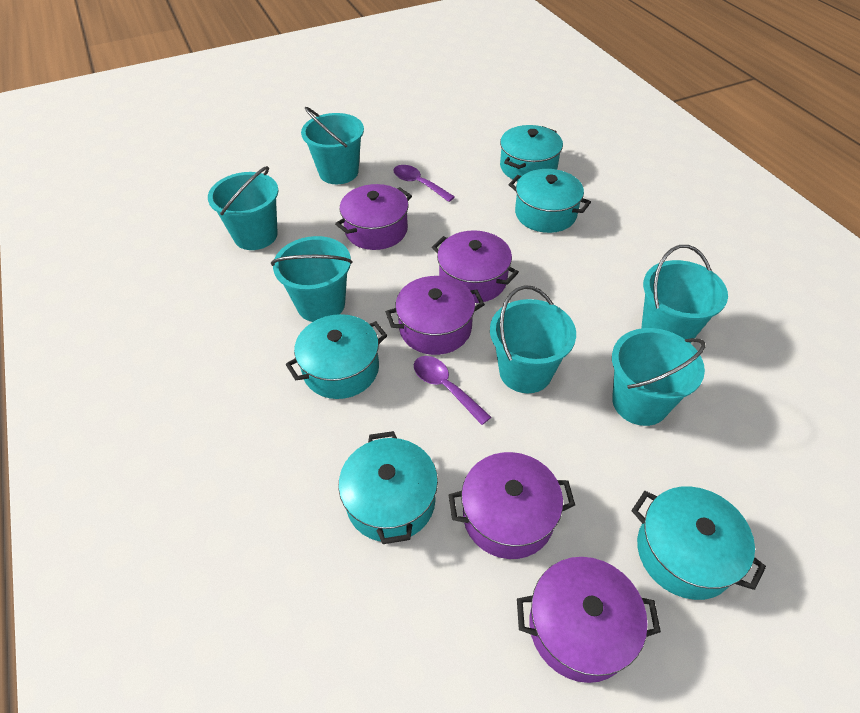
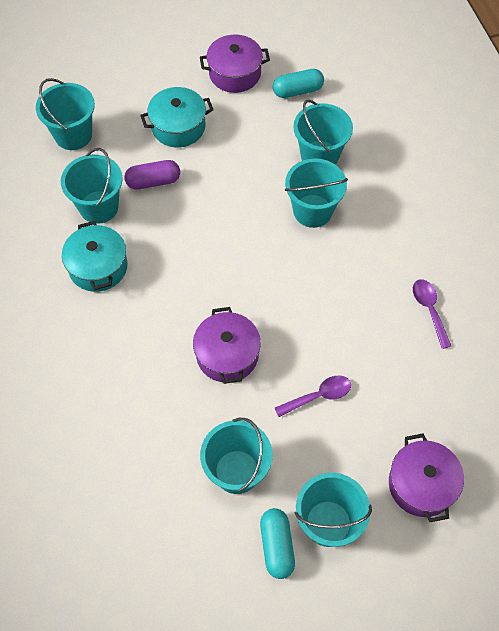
purple capsule: 0 -> 1
purple pot: 5 -> 3
turquoise capsule: 0 -> 2
turquoise pot: 5 -> 2

